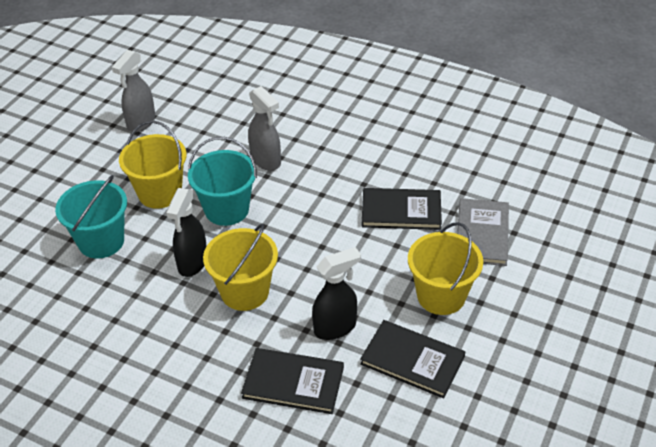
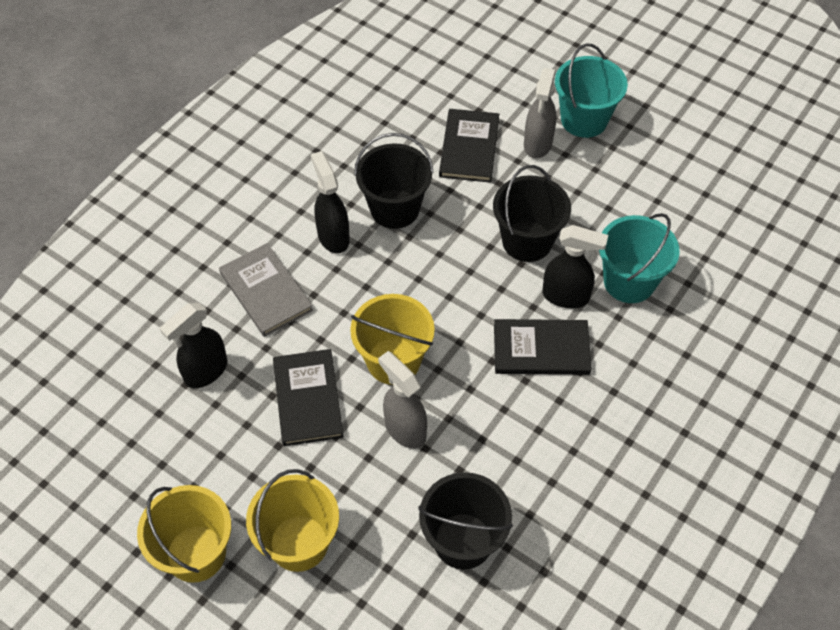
black bucket: 0 -> 3
black spray bottle: 2 -> 3

